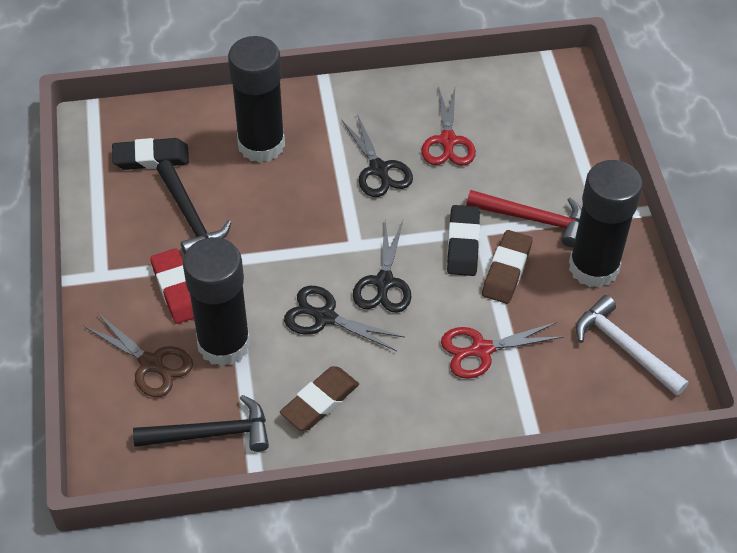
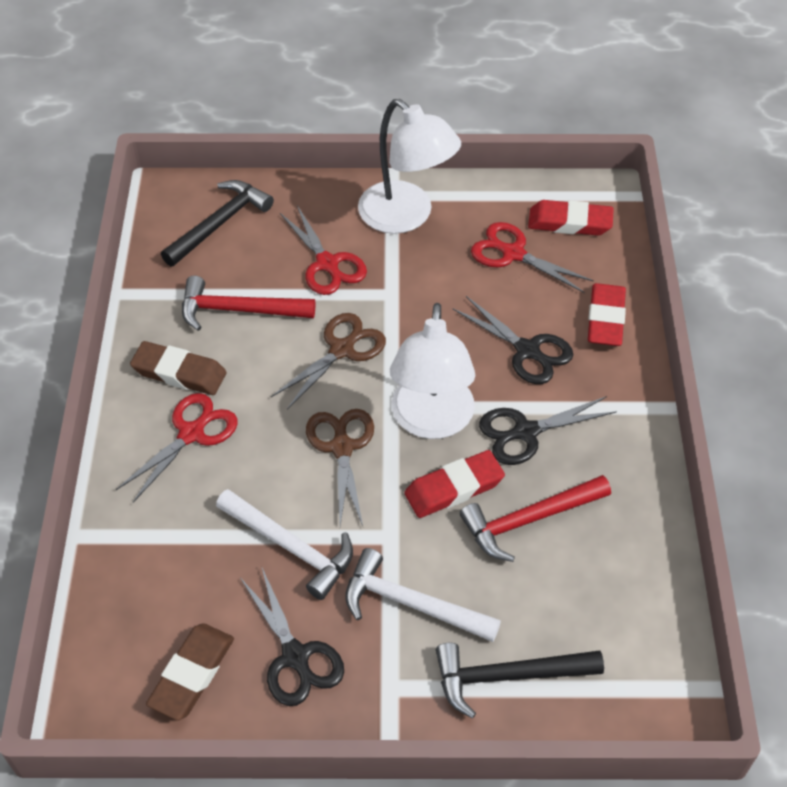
black eraser: 2 -> 0
black glue stick: 3 -> 0
brown scissors: 1 -> 2
red eraser: 1 -> 3
red hammer: 1 -> 2
red scissors: 2 -> 3
white hammer: 1 -> 2
white lamp: 0 -> 2

